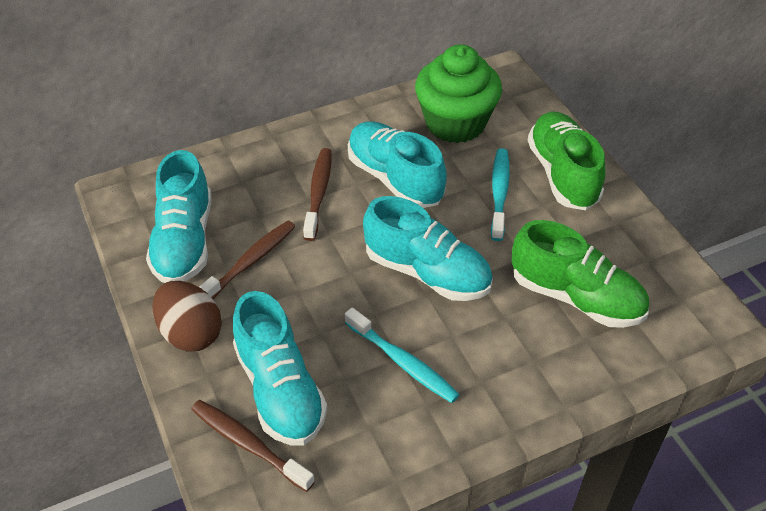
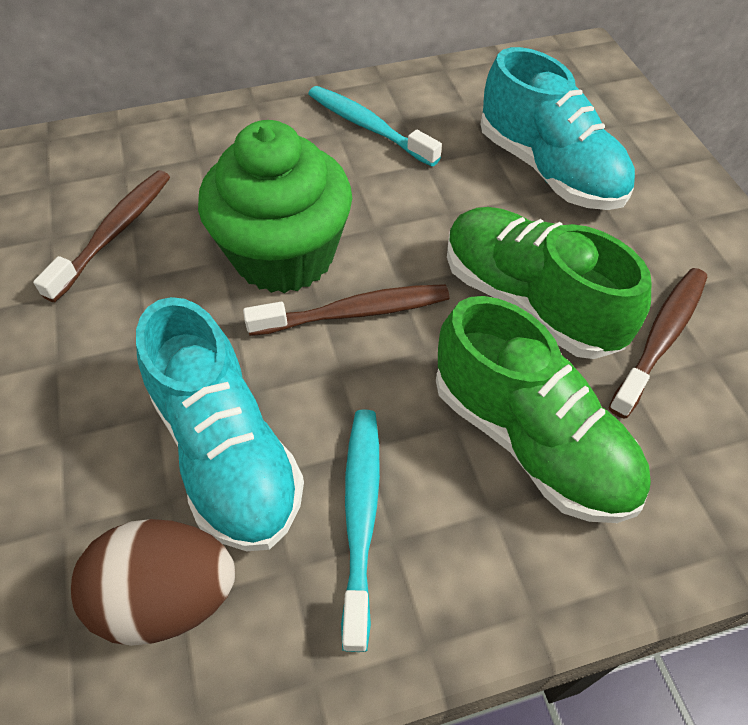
turquoise shoe: 4 -> 2

